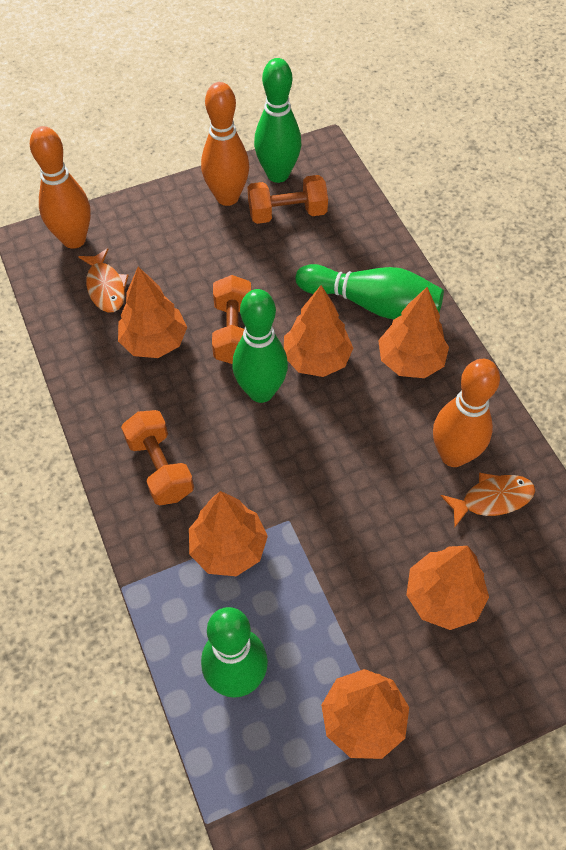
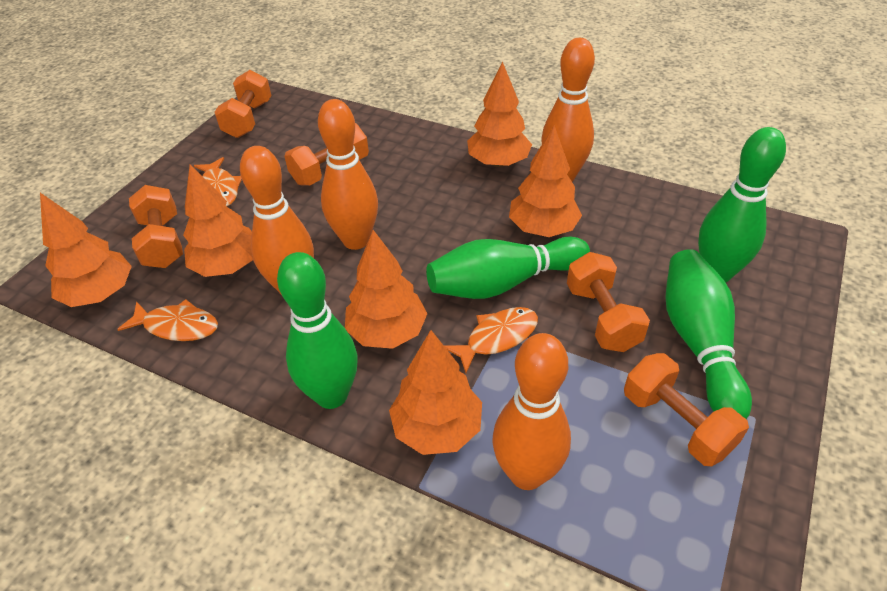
orange bowling pin: 3 -> 4
orange dumbbell: 3 -> 5
orange fish: 2 -> 3

